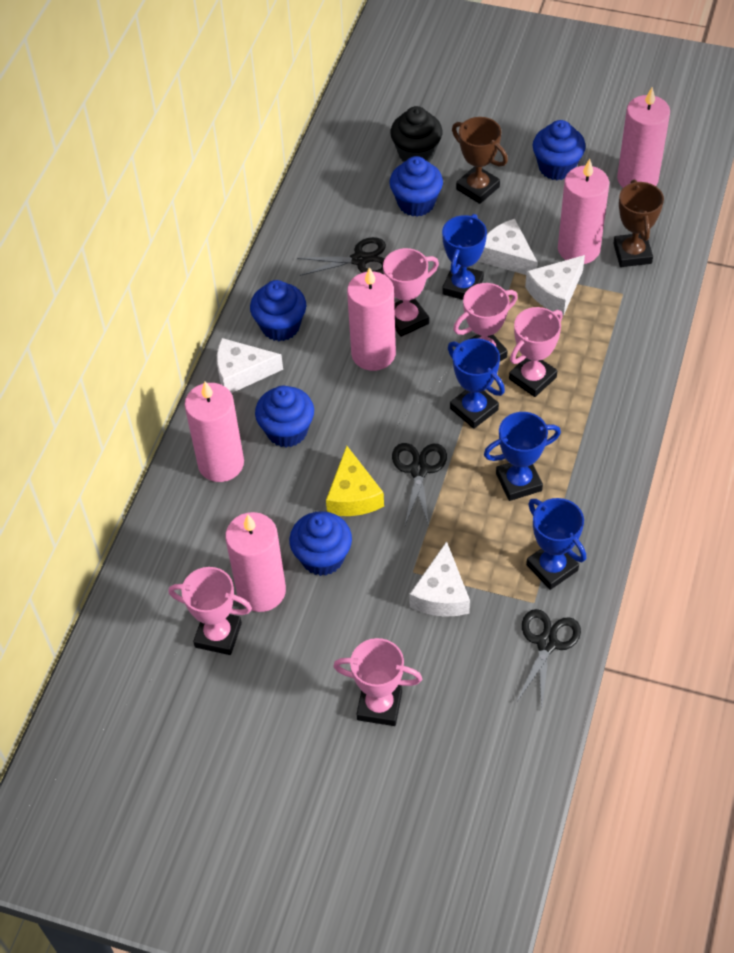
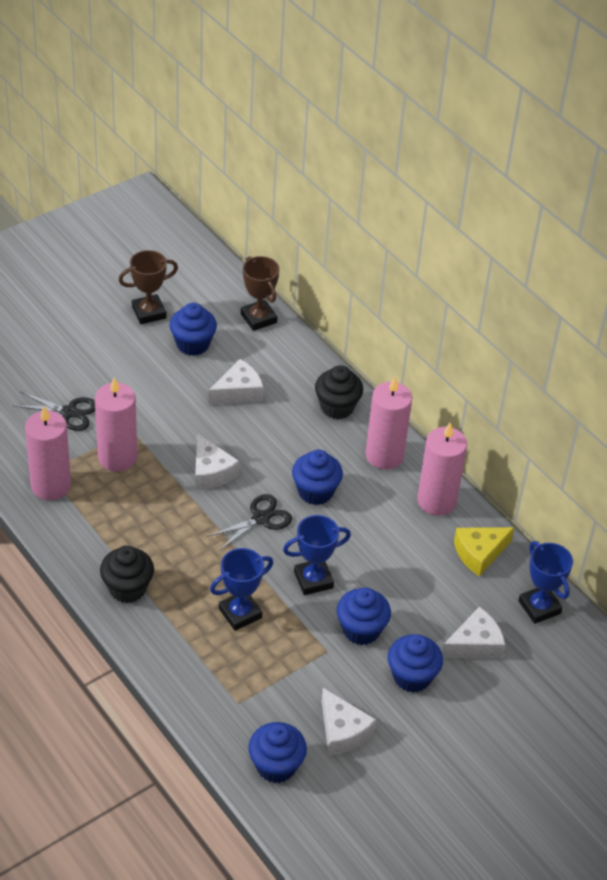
black cupcake: 1 -> 2
black scissors: 3 -> 2
blue trophy: 4 -> 3
pink candle: 5 -> 4
pink trophy: 5 -> 0

